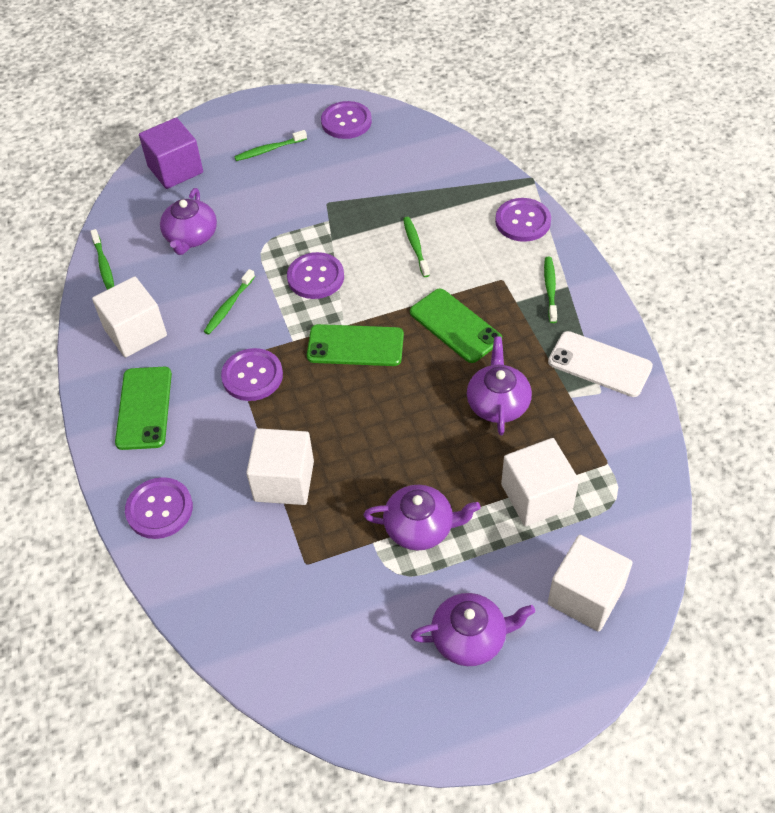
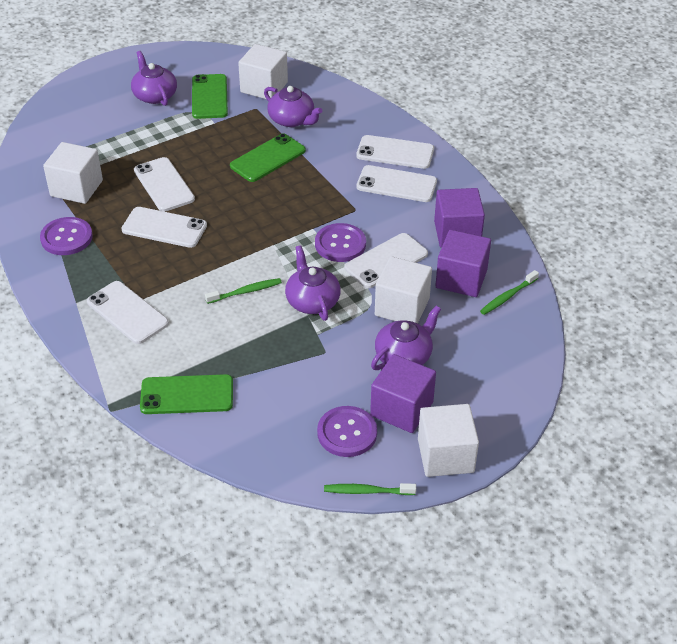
green toothbrush: 5 -> 3
purple button: 5 -> 3
purple cube: 1 -> 3
white phone: 1 -> 6

